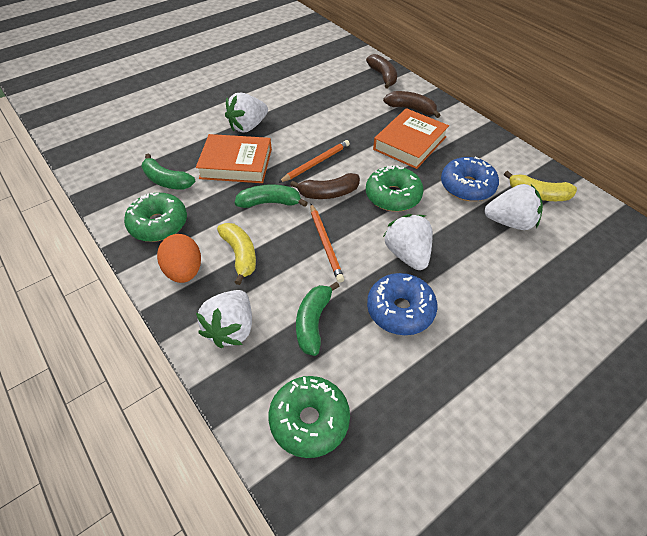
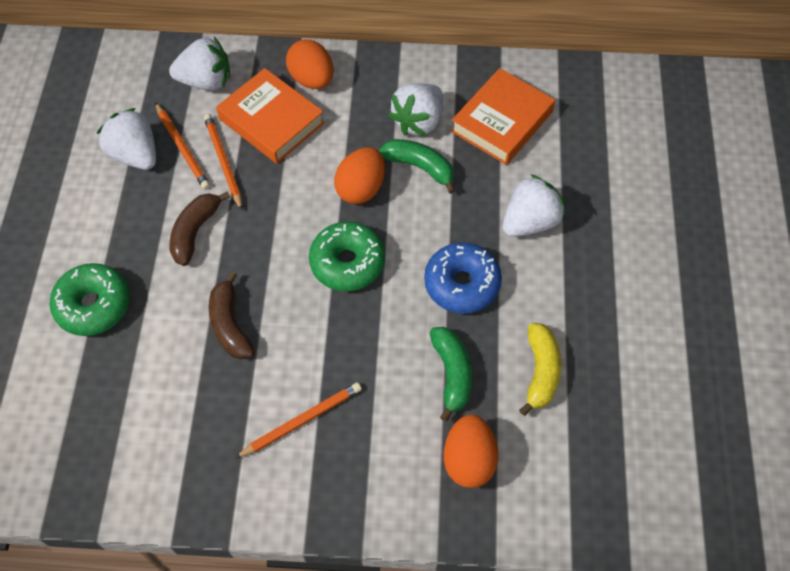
blue donut: 2 -> 1
brown banana: 3 -> 2
green banana: 3 -> 2
green donut: 3 -> 2
orange egg: 1 -> 3
orange pencil: 2 -> 3
yellow banana: 2 -> 1

